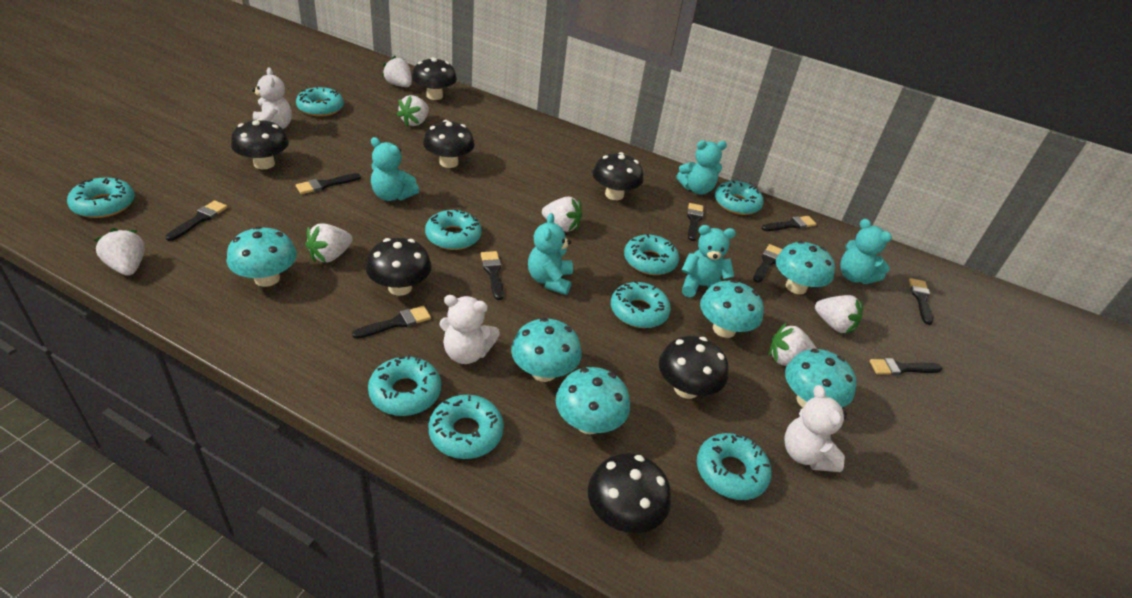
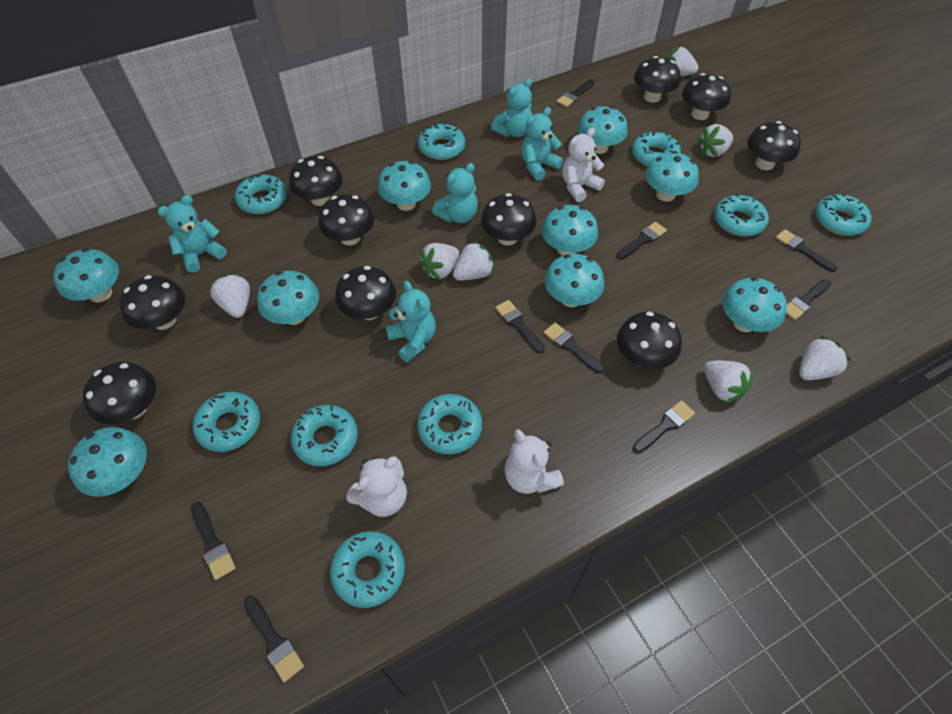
black mushroom: 7 -> 10
turquoise mushroom: 6 -> 9

